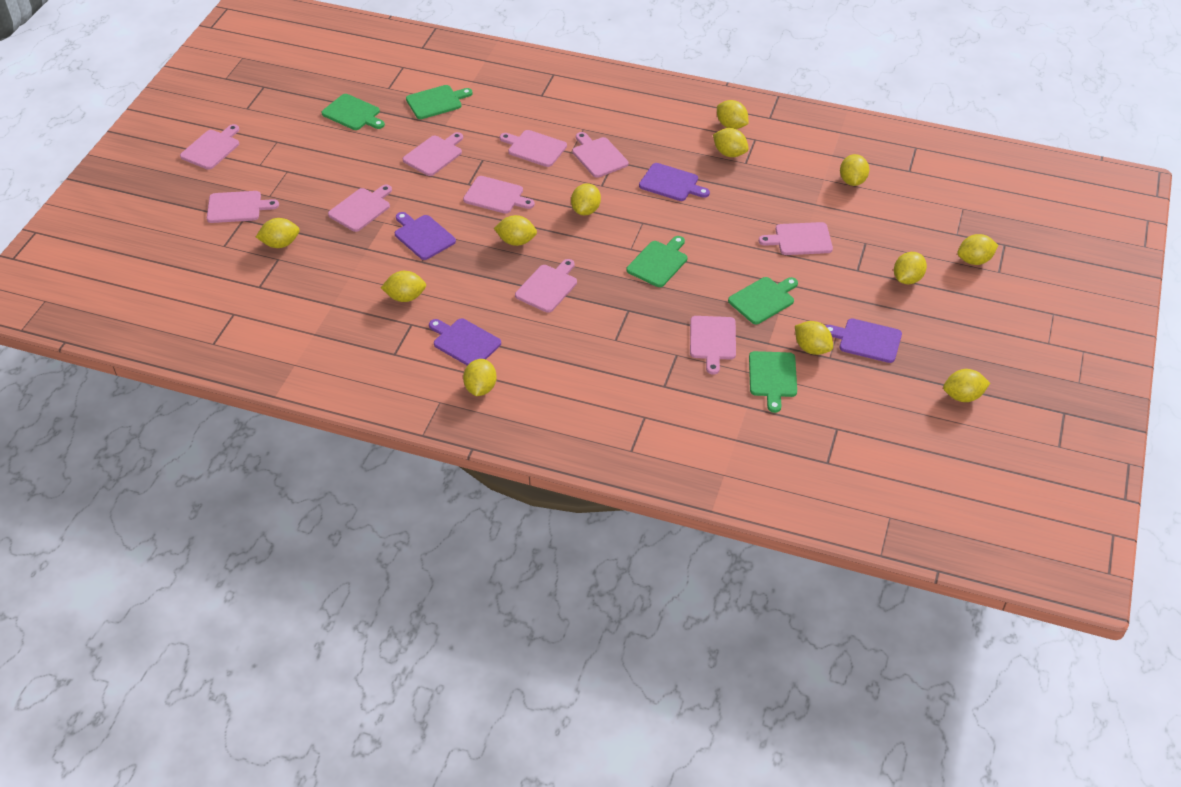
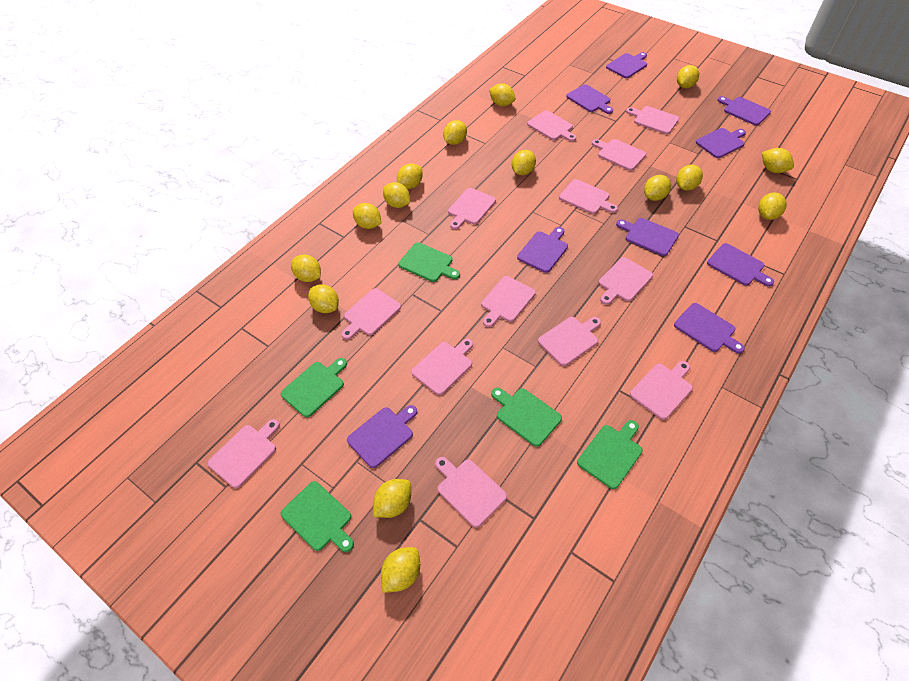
pink cutting board: 10 -> 13
purple cutting board: 4 -> 9
yellow lemon: 12 -> 15

